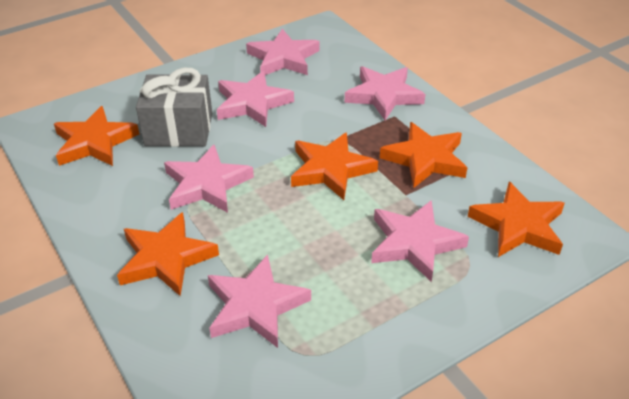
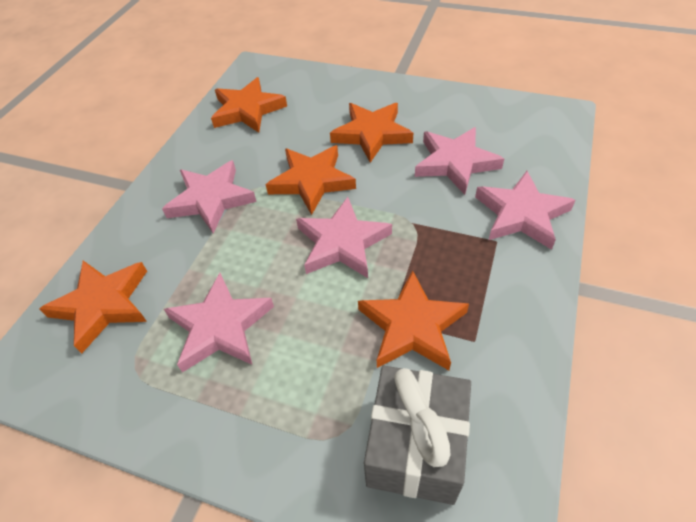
pink star: 6 -> 5

